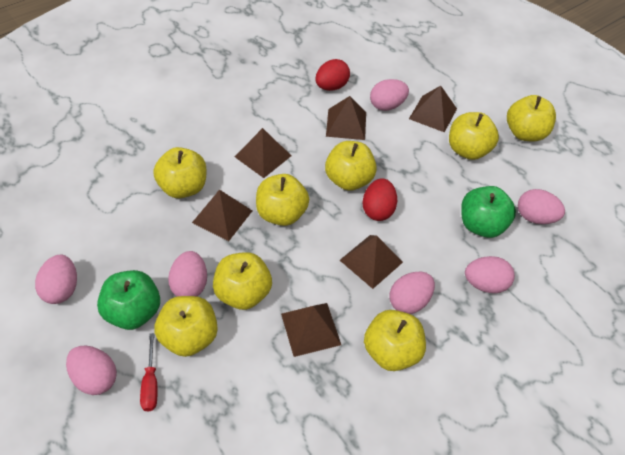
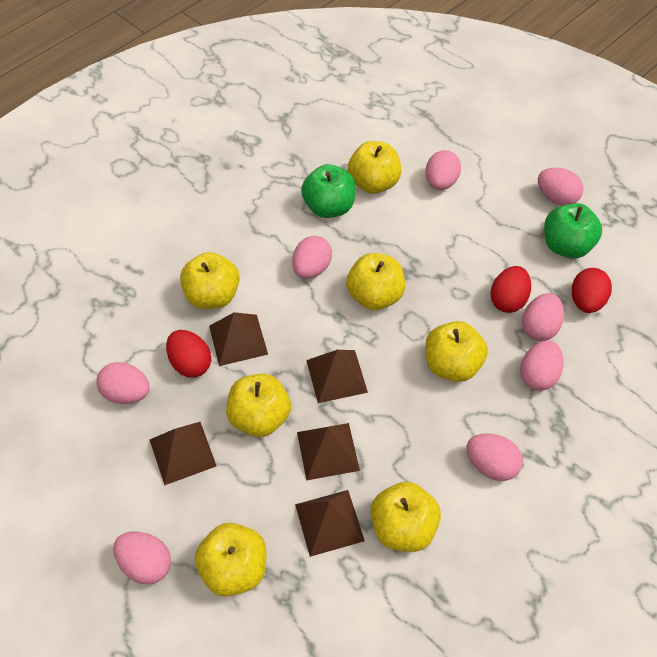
brown pyramid: 6 -> 5
pink egg: 7 -> 8
red egg: 2 -> 3
red screwdriver: 1 -> 0
yellow apple: 8 -> 7

